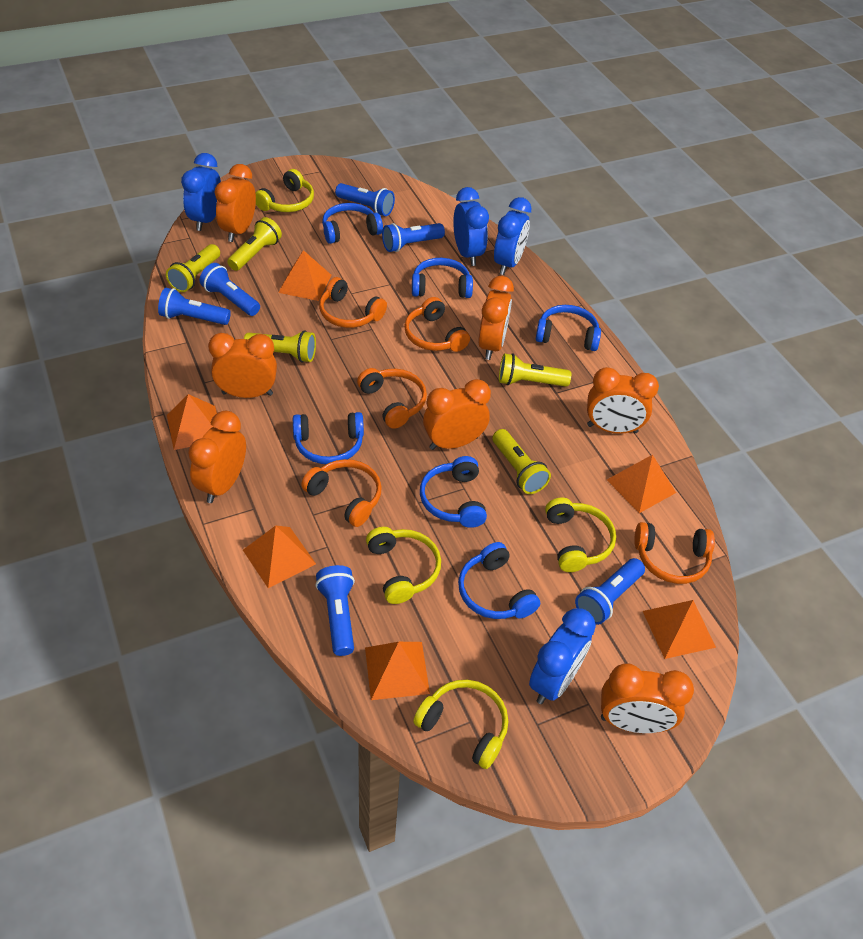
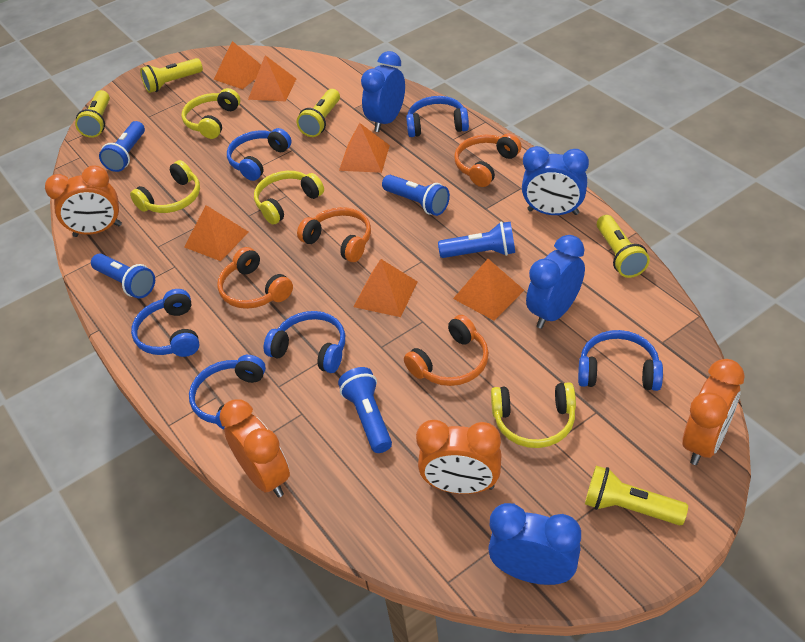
blue flashlight: 6 -> 5
orange clock: 7 -> 4
orange headphones: 5 -> 4

